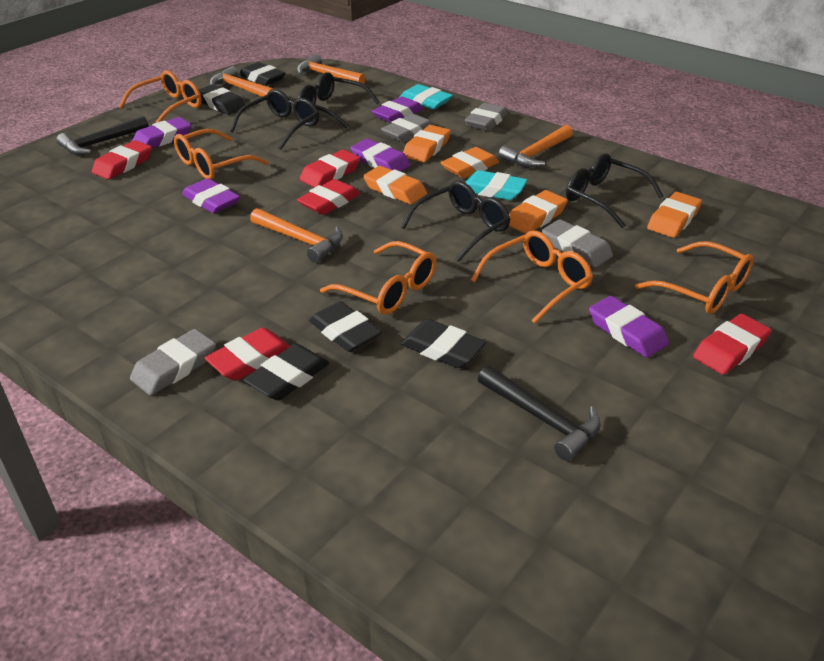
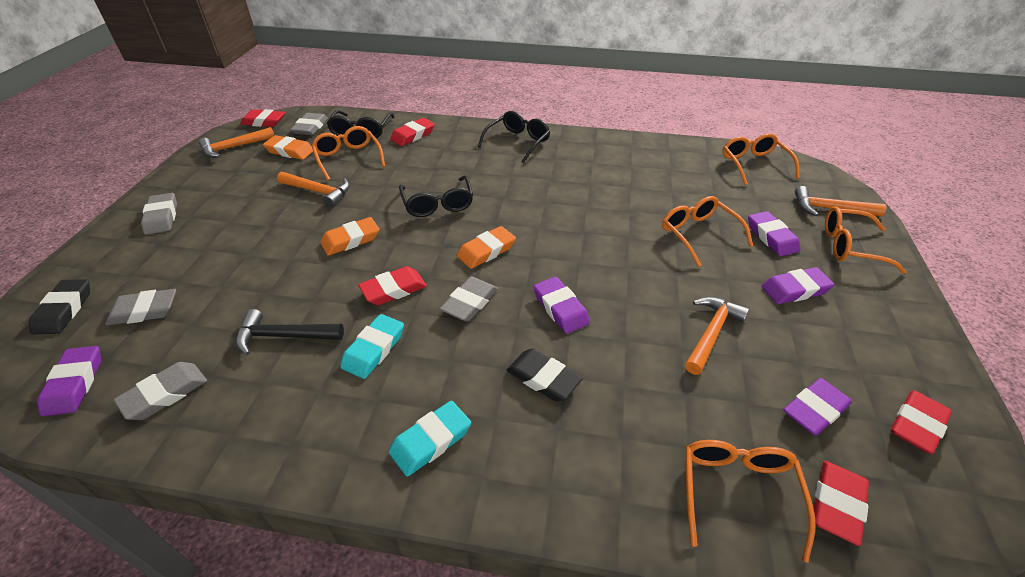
black eraser: 5 -> 2
black glasses: 4 -> 3
black hammer: 2 -> 1
grey eraser: 4 -> 5
orange eraser: 5 -> 3

